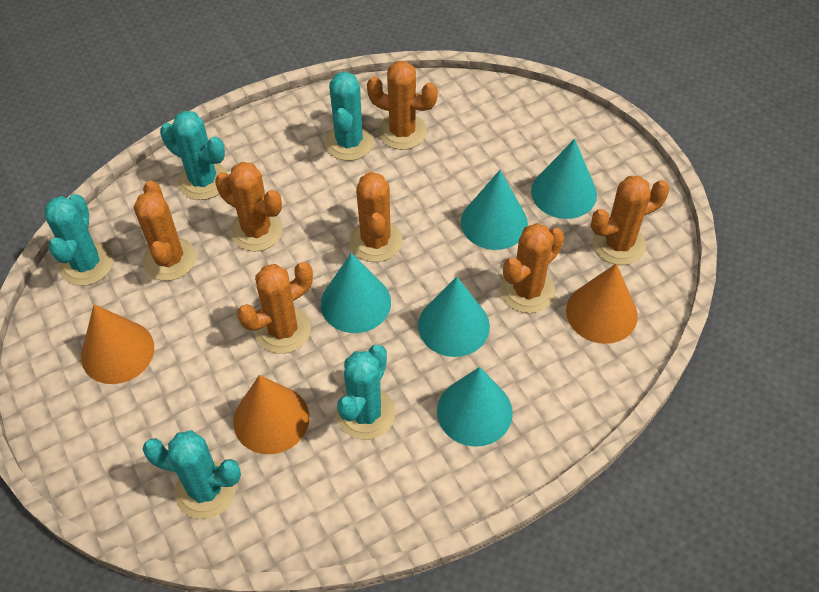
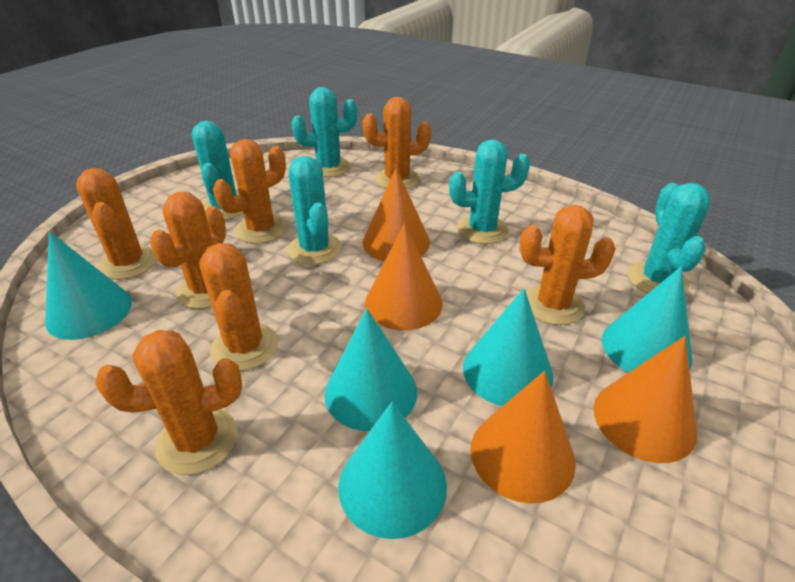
orange cone: 3 -> 4

